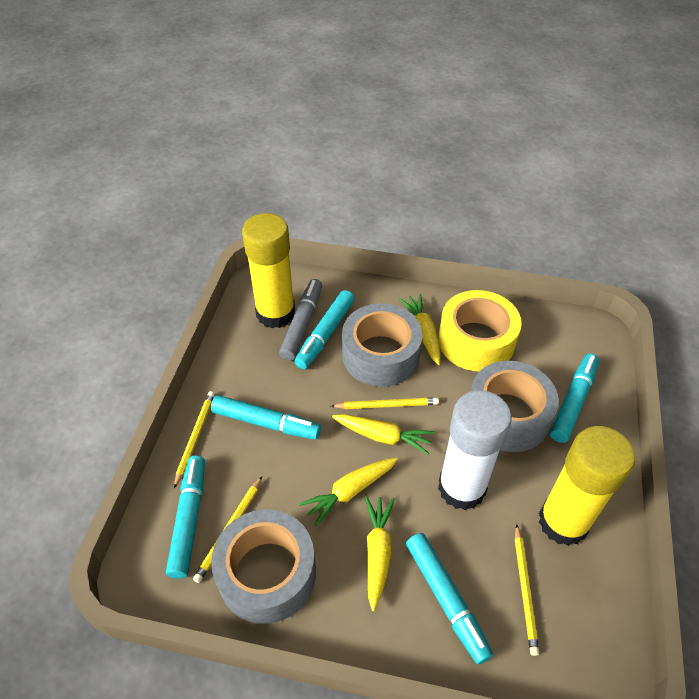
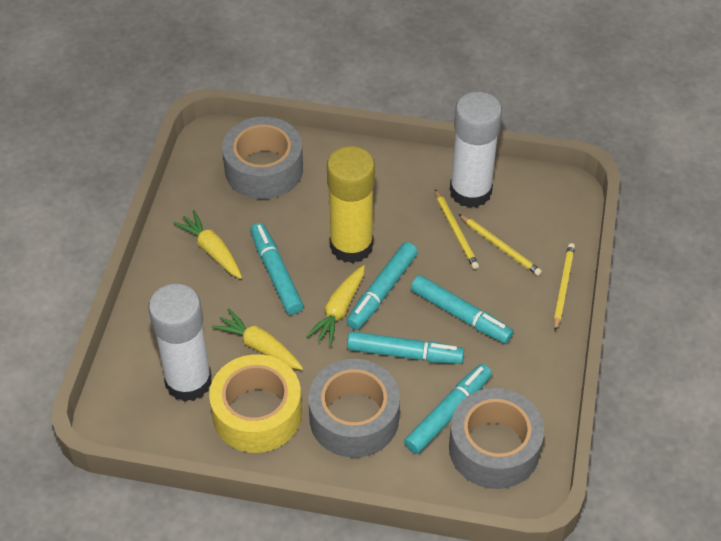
grey marker: 1 -> 0
white glue stick: 1 -> 2
yellow carrot: 4 -> 3
yellow glue stick: 2 -> 1
yellow pencil: 4 -> 3

